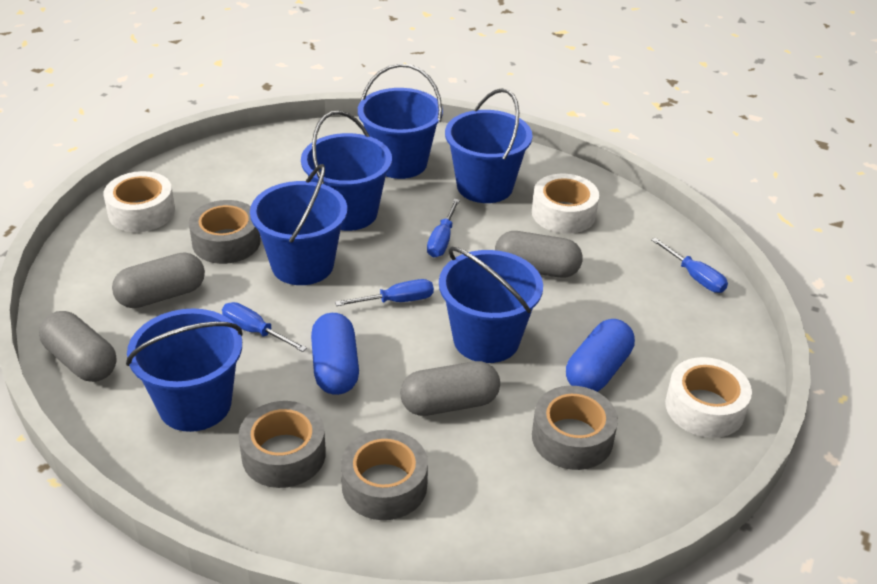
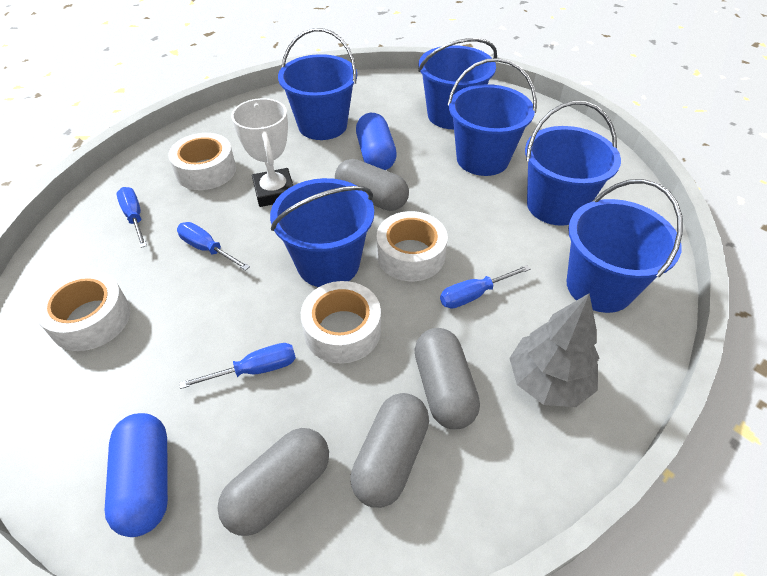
grey tape: 4 -> 0
grey tree: 0 -> 1
white tape: 3 -> 4
white trophy: 0 -> 1

